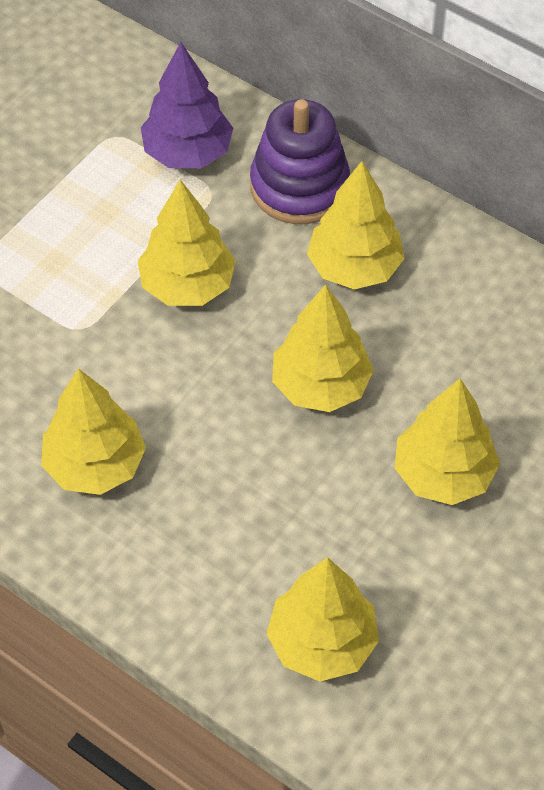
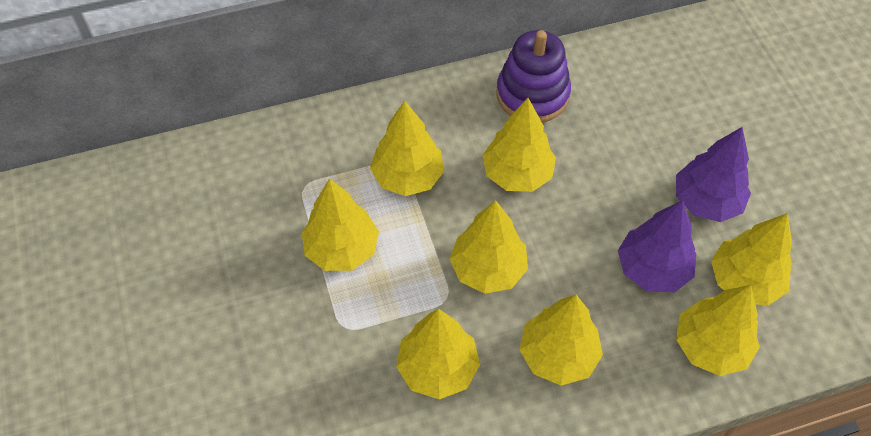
purple tree: 1 -> 2
yellow tree: 6 -> 8

